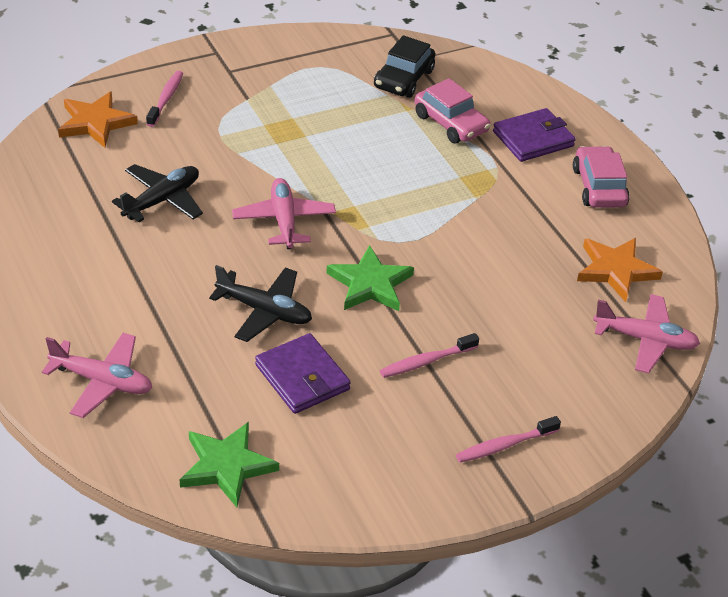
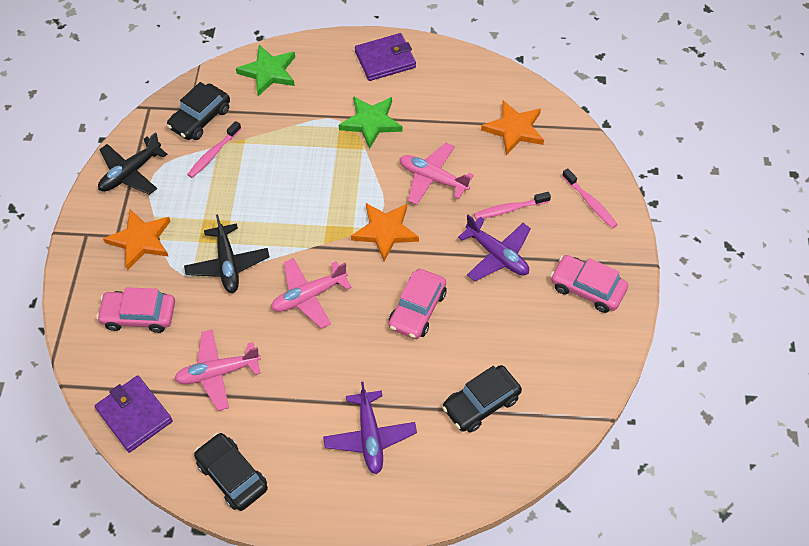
black car: 1 -> 3
orange star: 2 -> 3
pink car: 2 -> 3
purple plane: 0 -> 2

